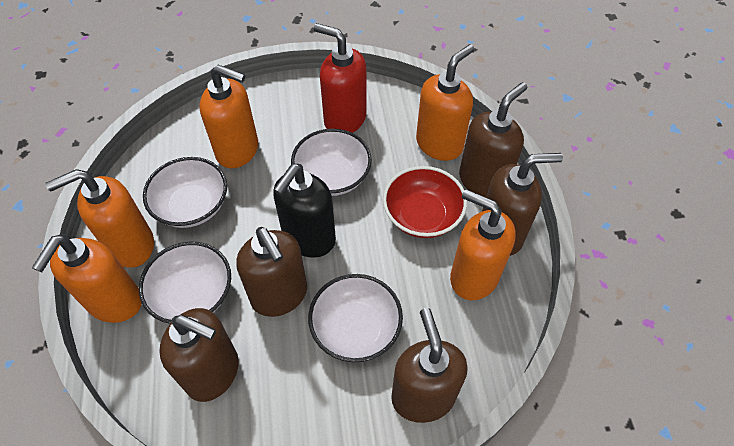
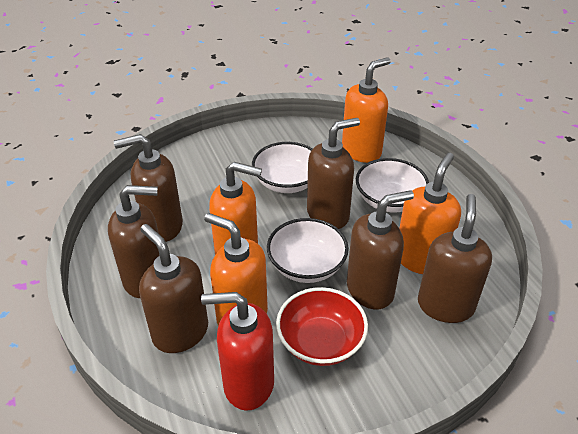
black soap dispenser: 1 -> 0
brown soap dispenser: 5 -> 6
orange soap dispenser: 5 -> 4
white bowl: 4 -> 3

